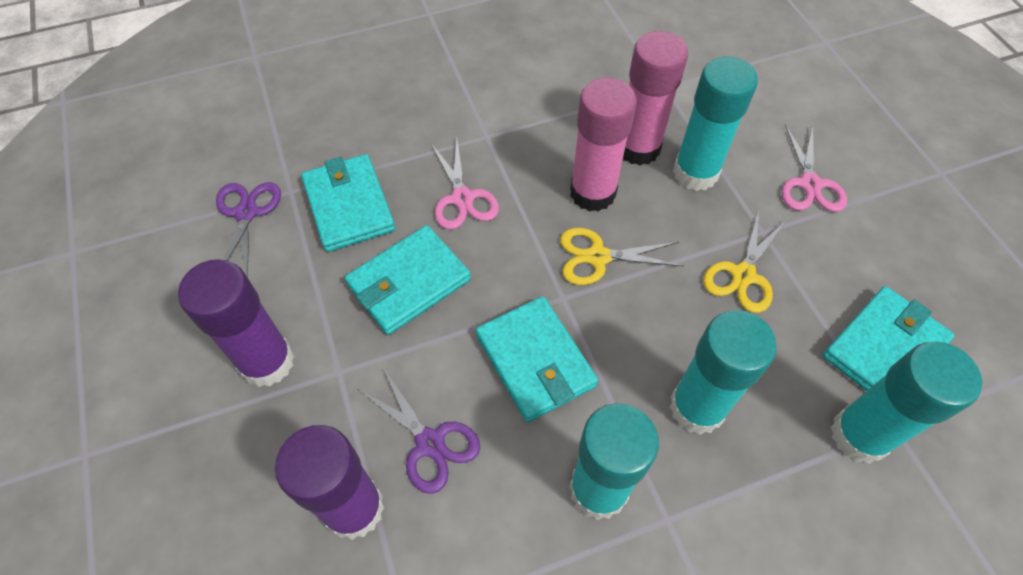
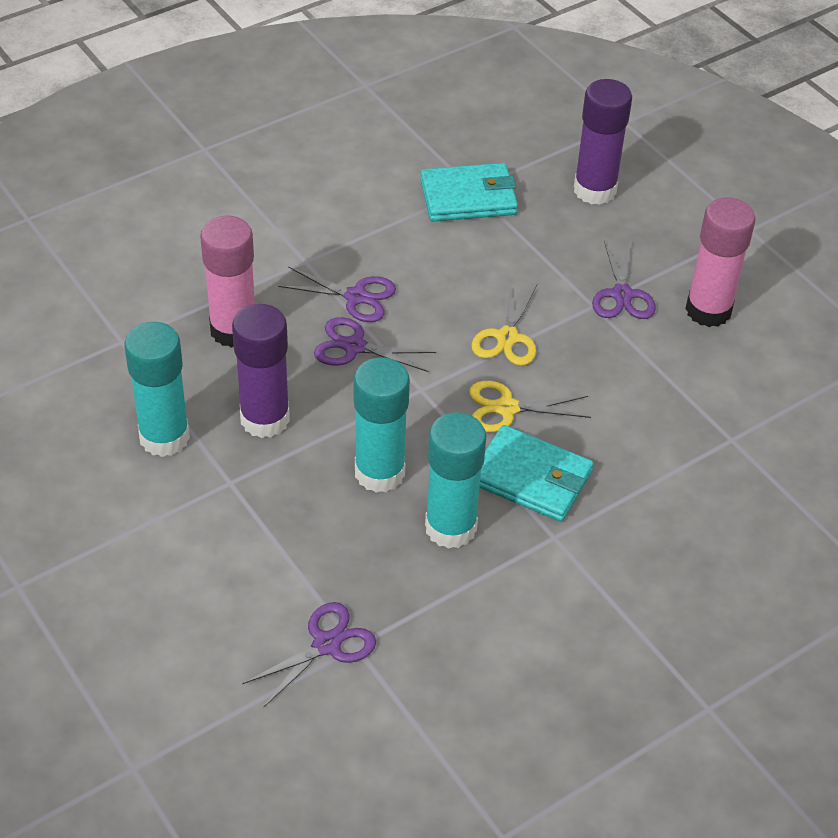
pink scissors: 2 -> 0
purple scissors: 2 -> 4
turquoise glue stick: 4 -> 3
turquoise wallet: 4 -> 2

